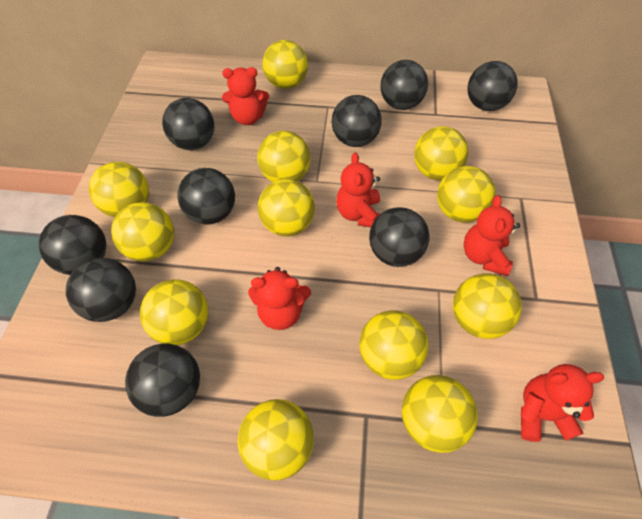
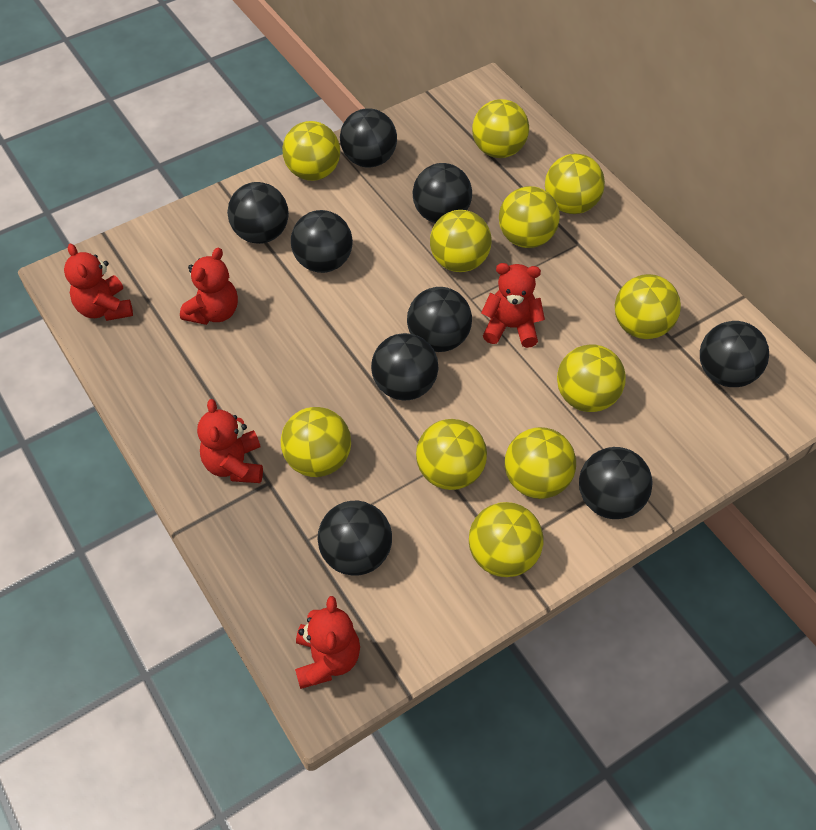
yellow ball: 12 -> 11

